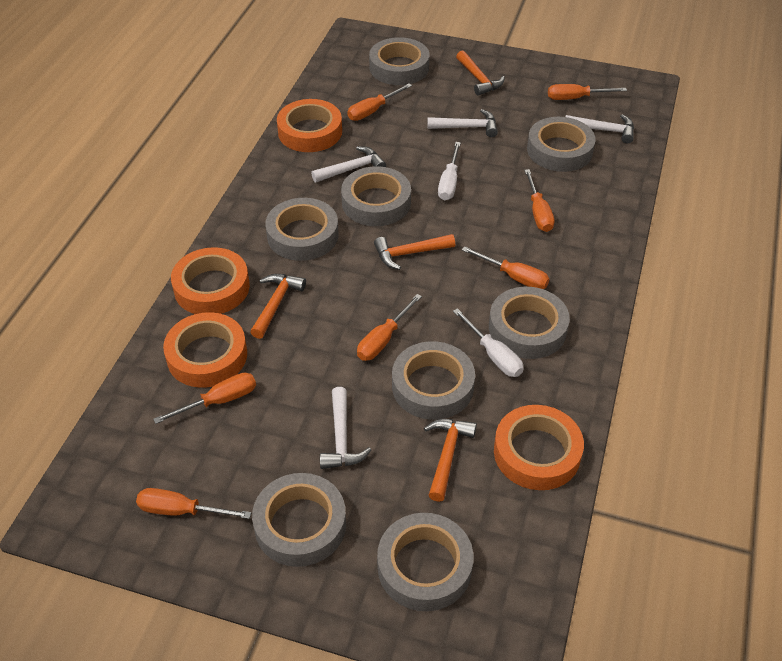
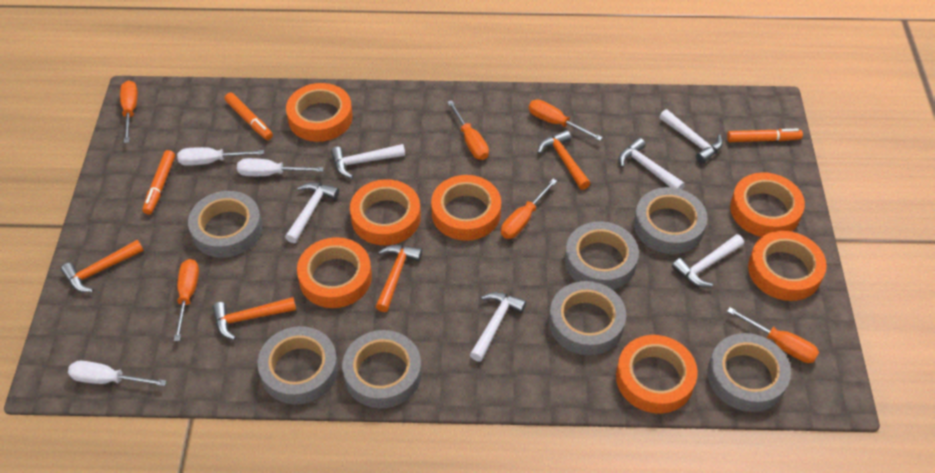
grey tape: 8 -> 7
orange marker: 0 -> 3
orange screwdriver: 7 -> 6
orange tape: 4 -> 7
white hammer: 4 -> 6
white screwdriver: 2 -> 3

